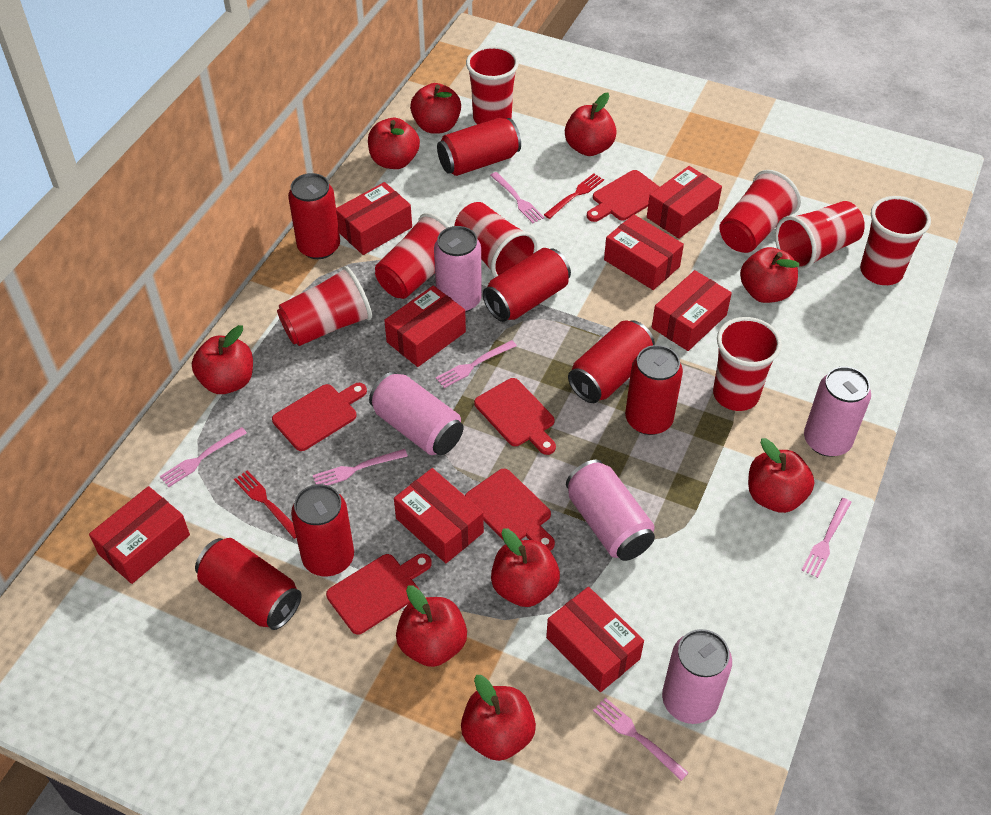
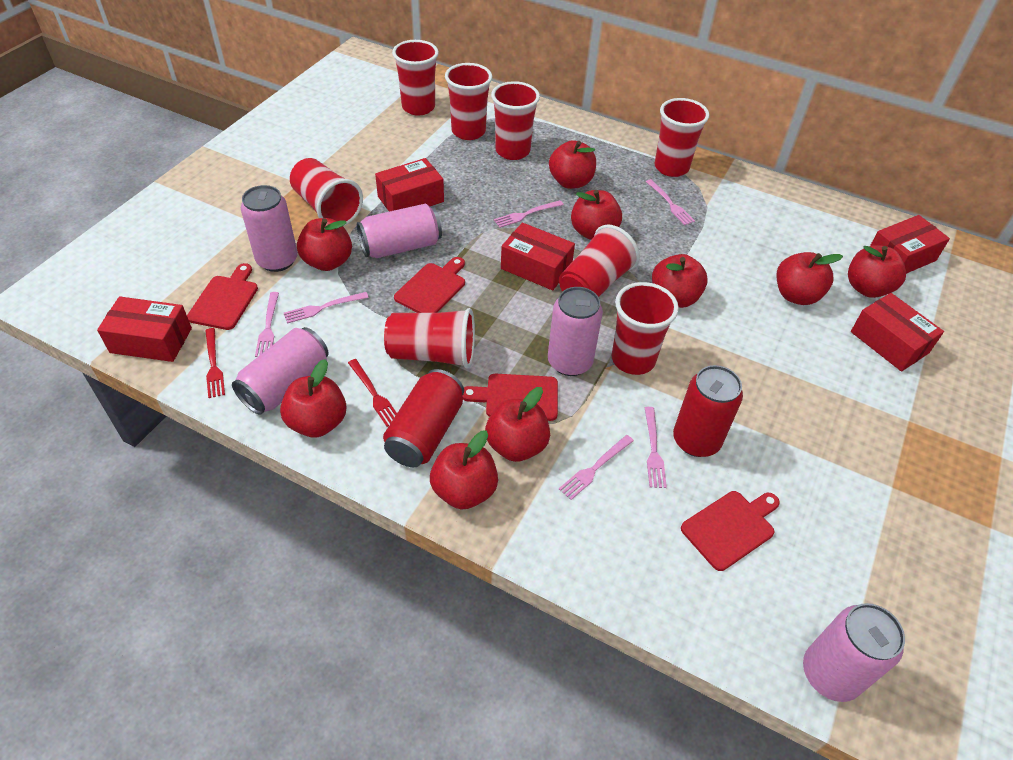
red box: 8 -> 5
red can: 7 -> 2
red cutting board: 5 -> 4

